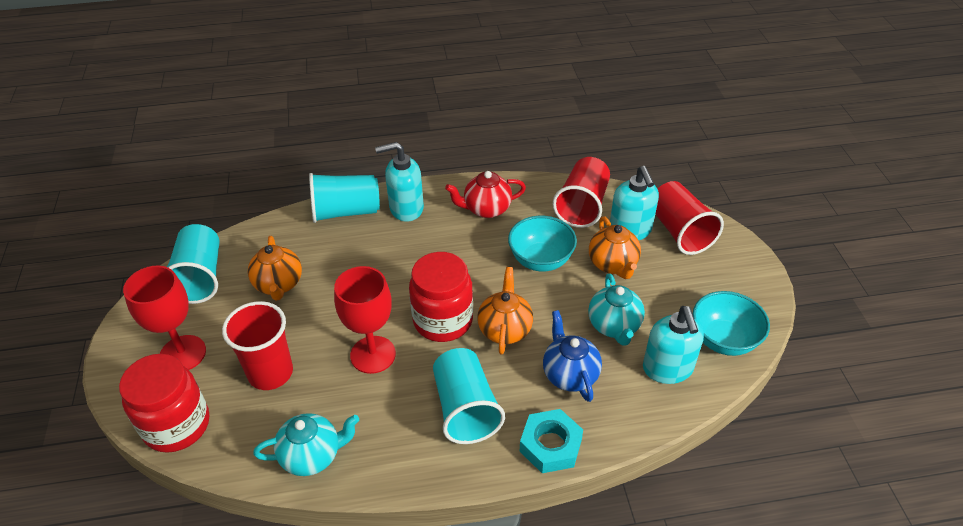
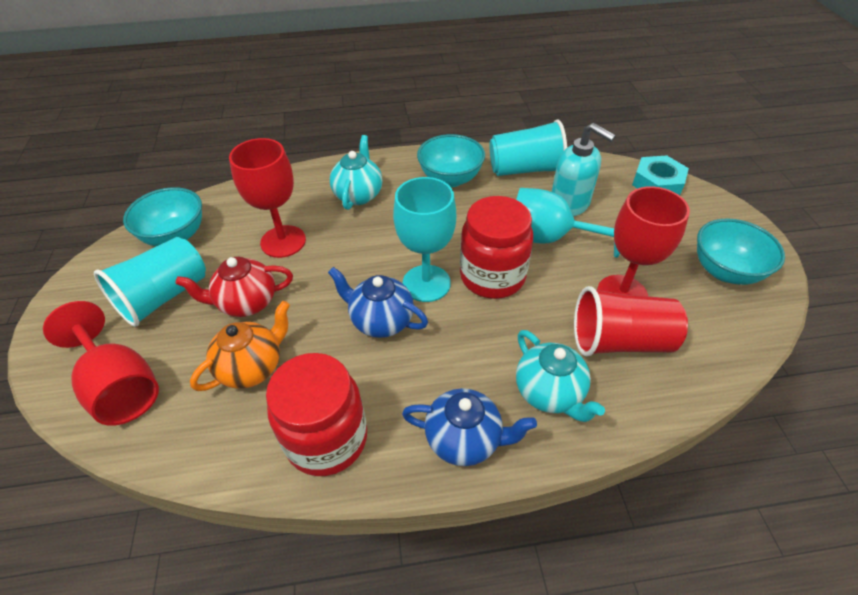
blue teapot: 1 -> 2
orange teapot: 3 -> 1
red cup: 3 -> 1
red goblet: 2 -> 3
turquoise bowl: 2 -> 3
turquoise cup: 3 -> 2
turquoise goblet: 0 -> 2
turquoise soap dispenser: 3 -> 1

